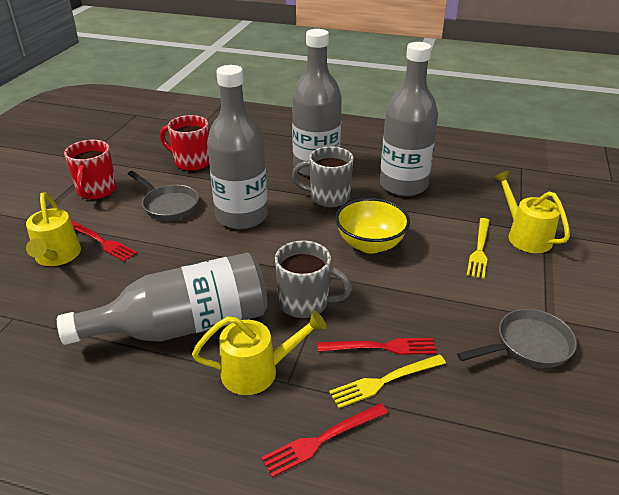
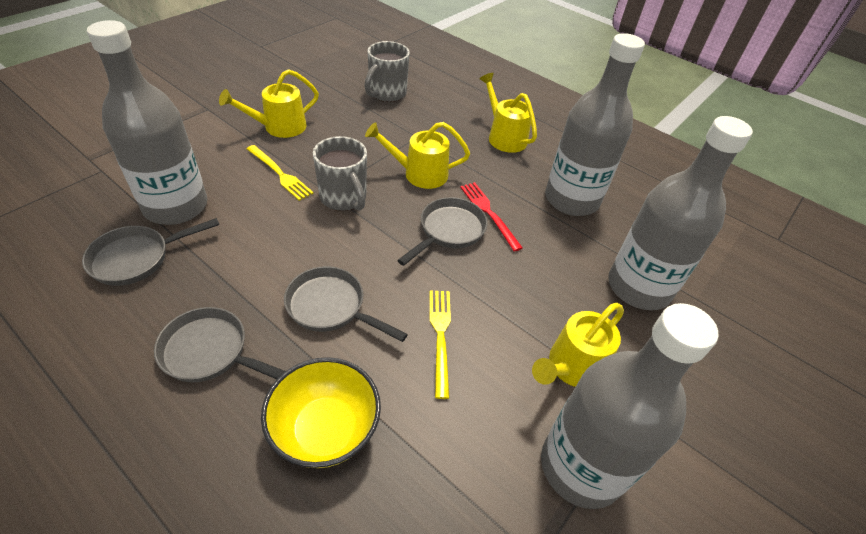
grey pan: 2 -> 4
red fork: 3 -> 1
red mug: 2 -> 0
yellow watering can: 3 -> 4

